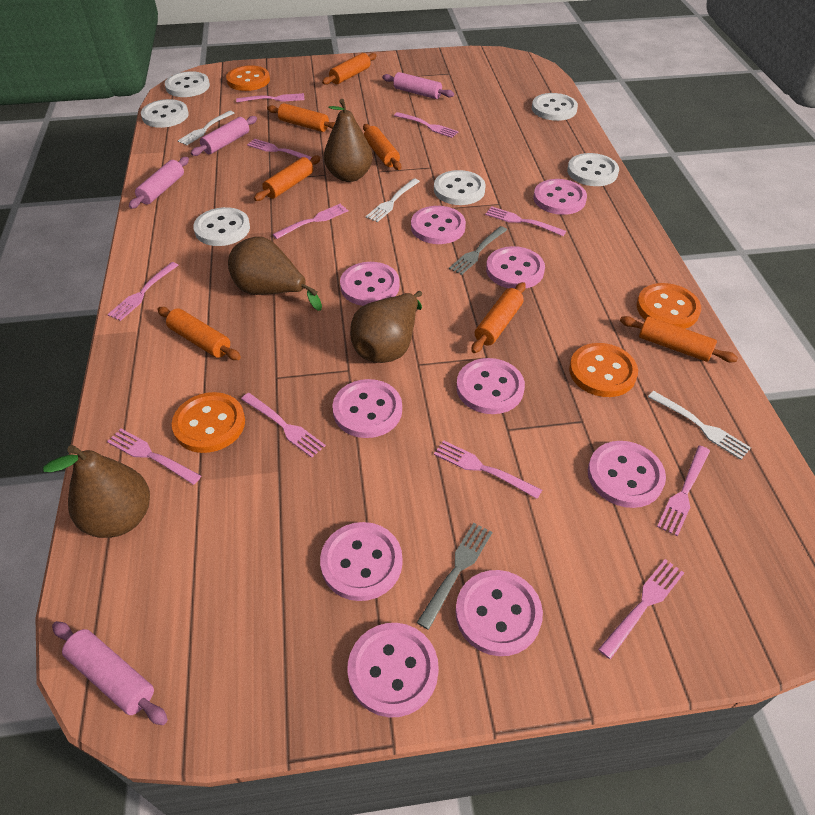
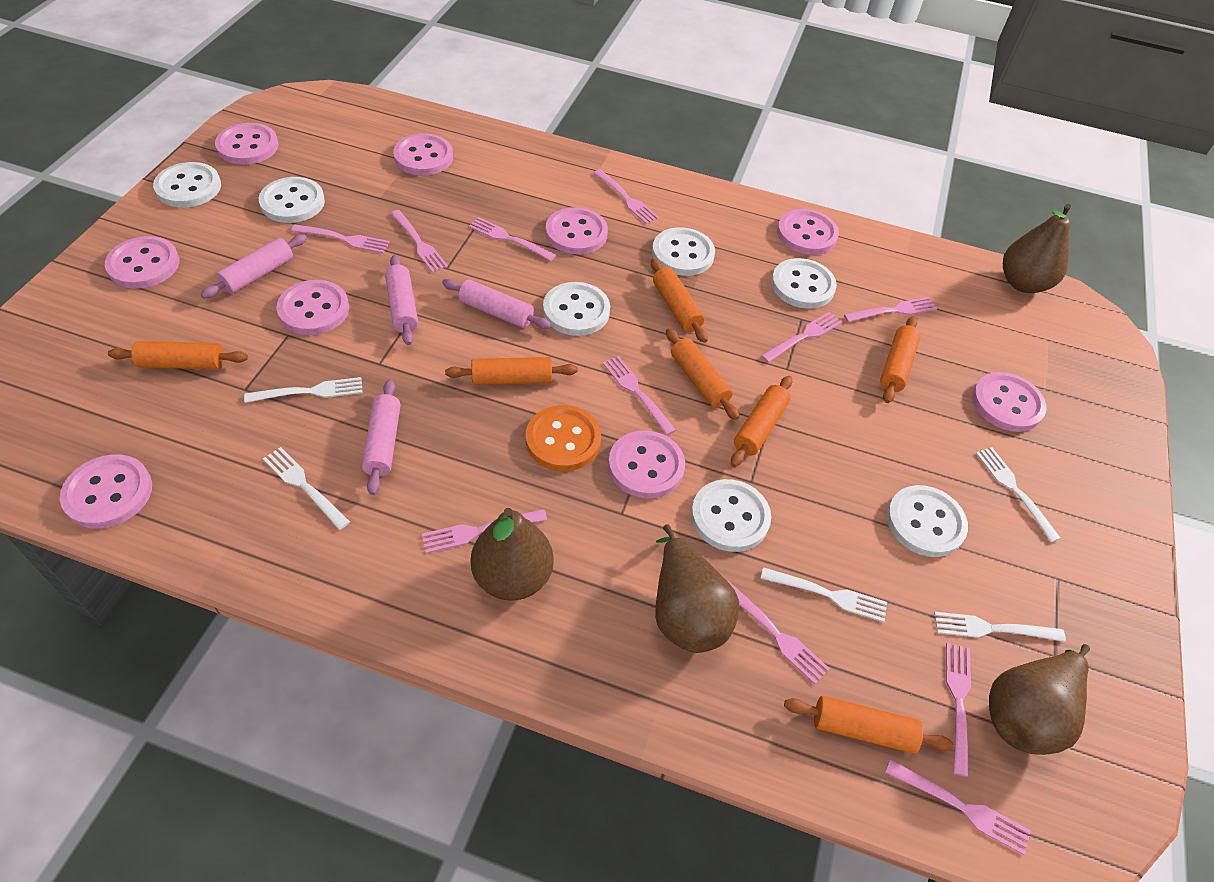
grey fork: 2 -> 0
orange button: 4 -> 1
pink button: 10 -> 9
white button: 6 -> 7
white fork: 3 -> 5

